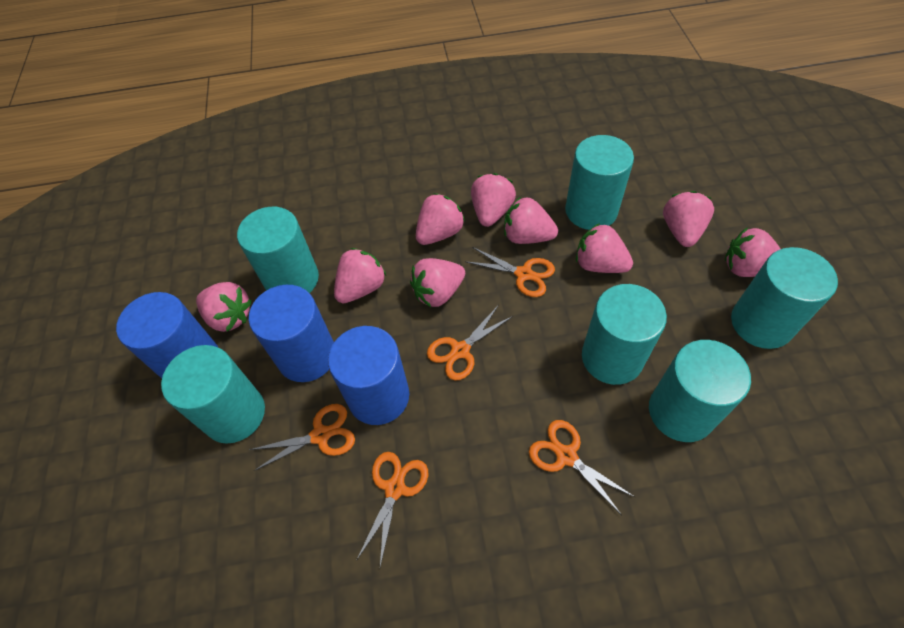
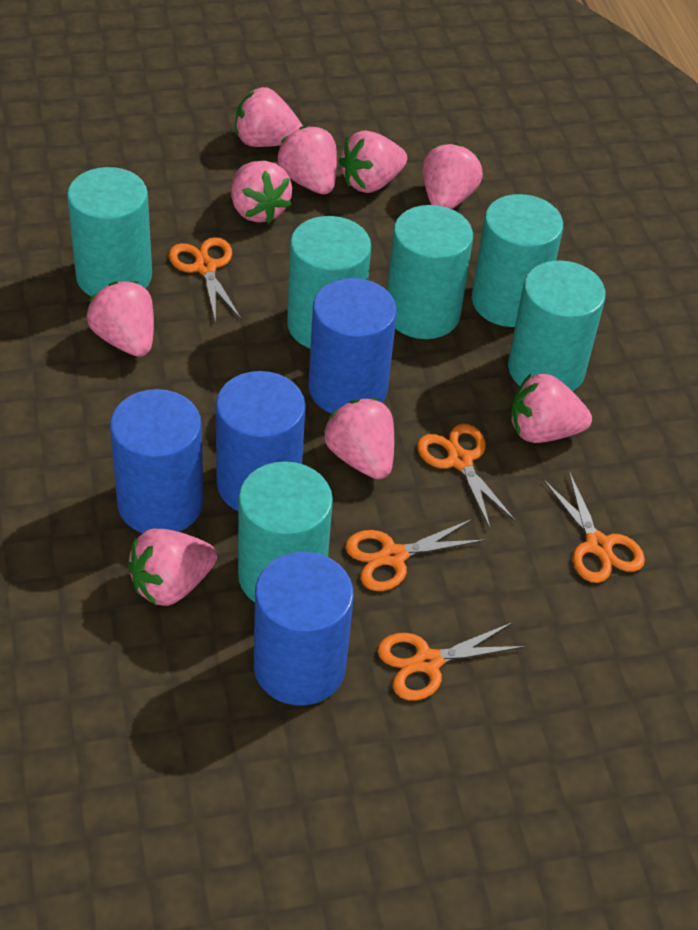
blue cylinder: 3 -> 4

